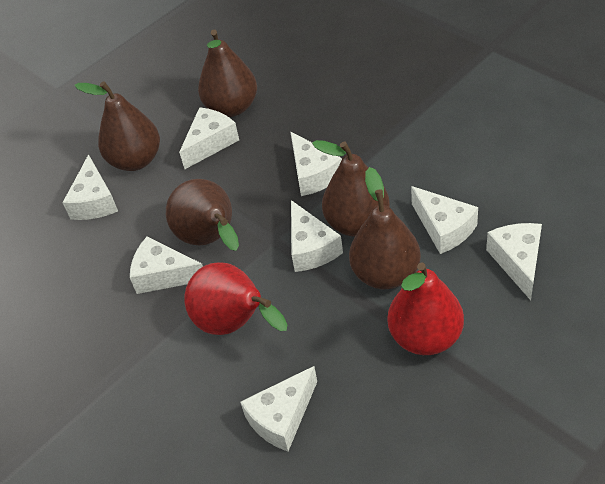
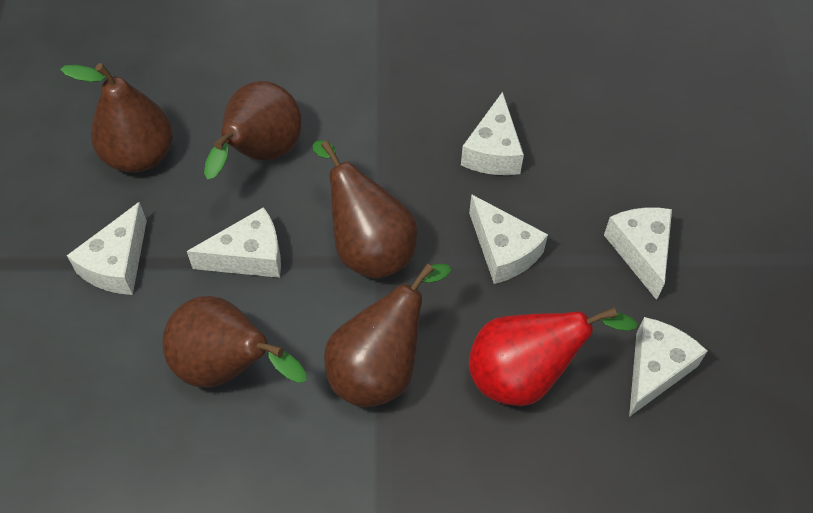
red pear: 2 -> 1
white cheese: 8 -> 6

